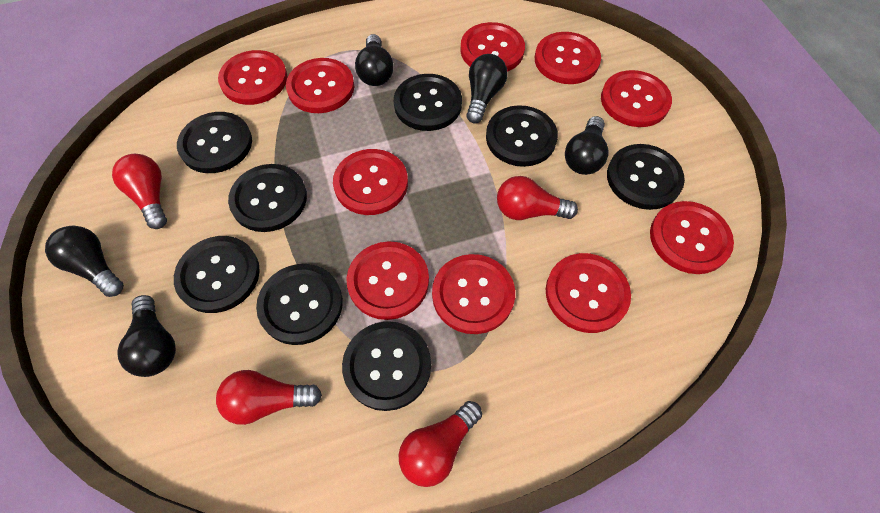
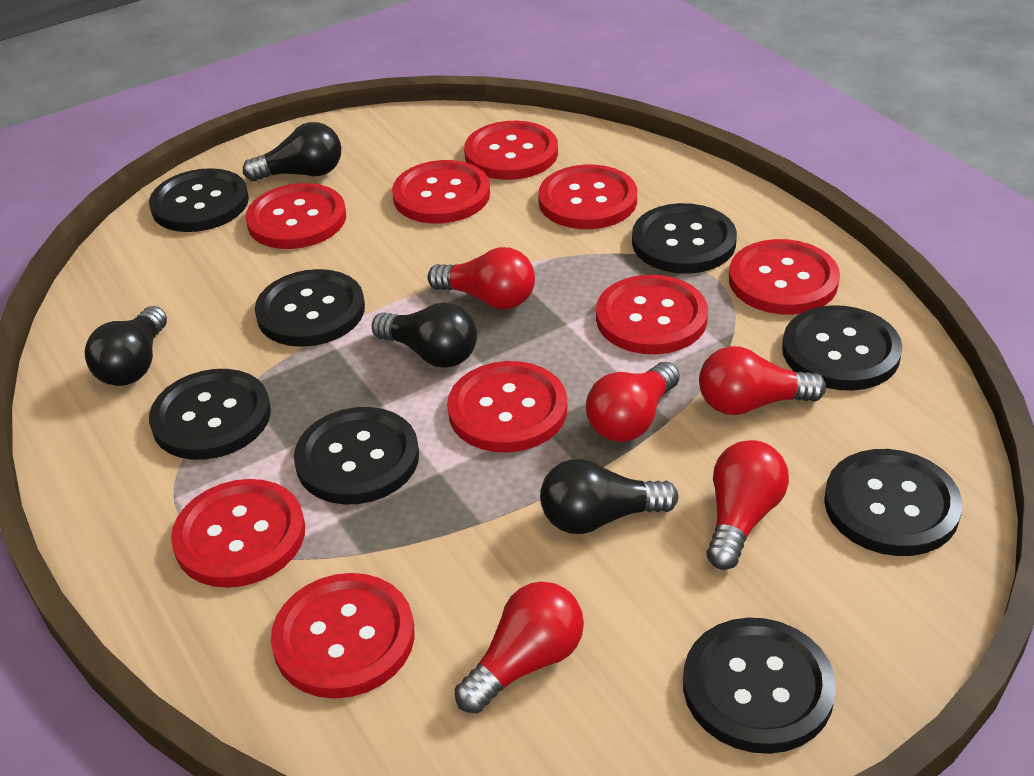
black light bulb: 5 -> 4
red button: 10 -> 9
red light bulb: 4 -> 5

